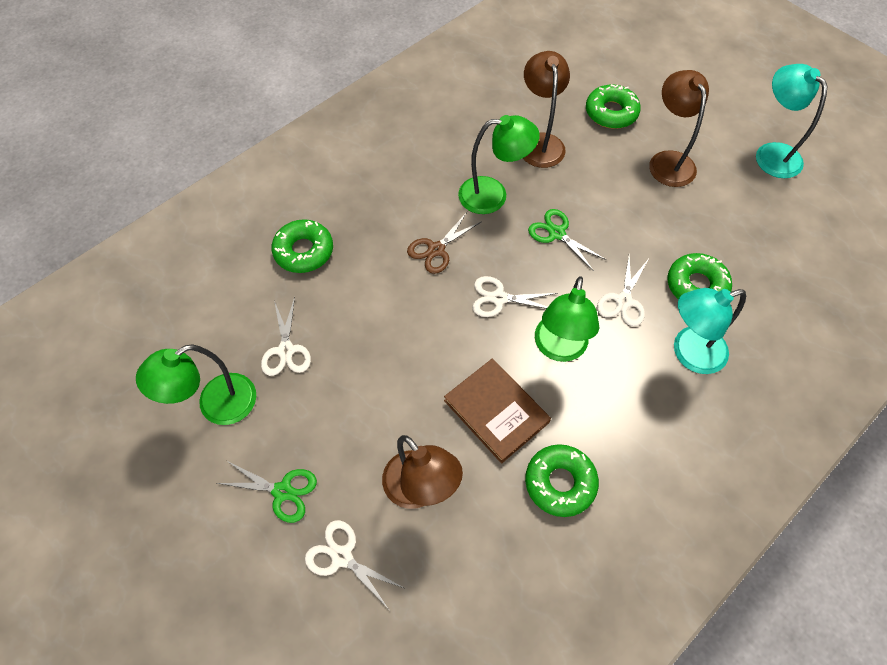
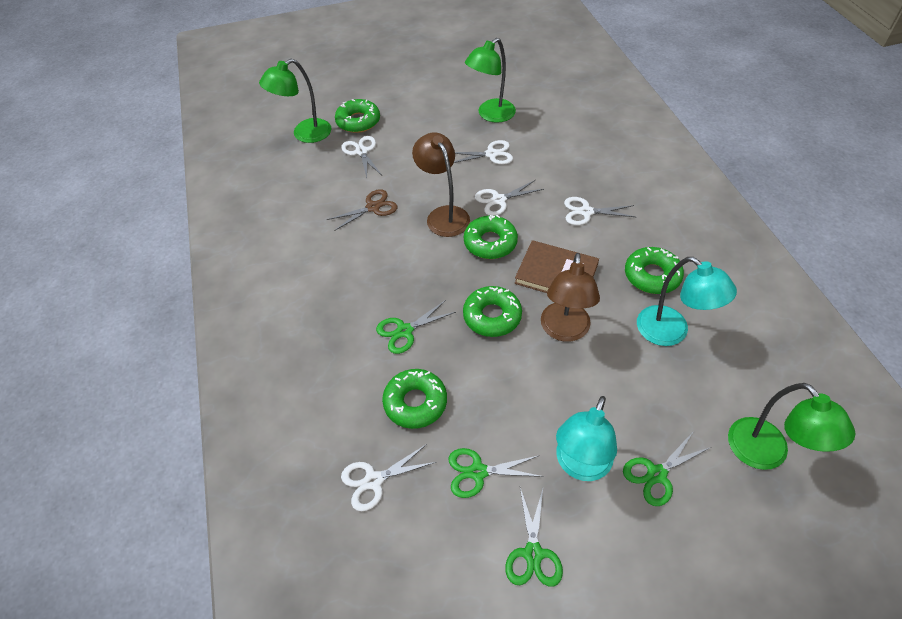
brown lamp: 3 -> 2
green donut: 4 -> 5
green scissors: 2 -> 4
white scissors: 4 -> 5

